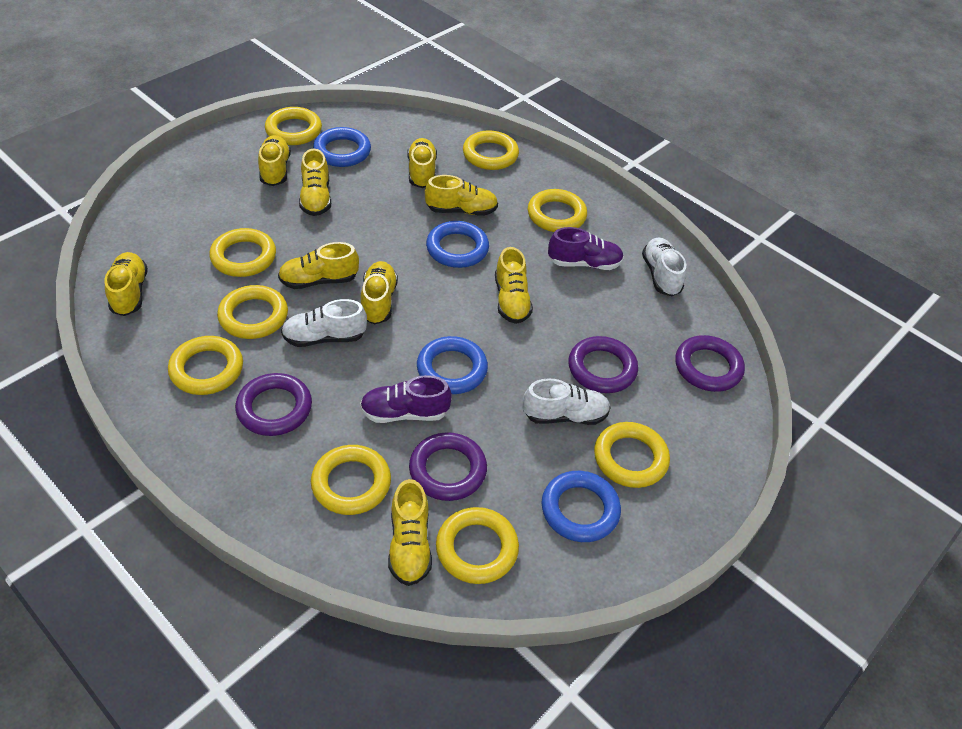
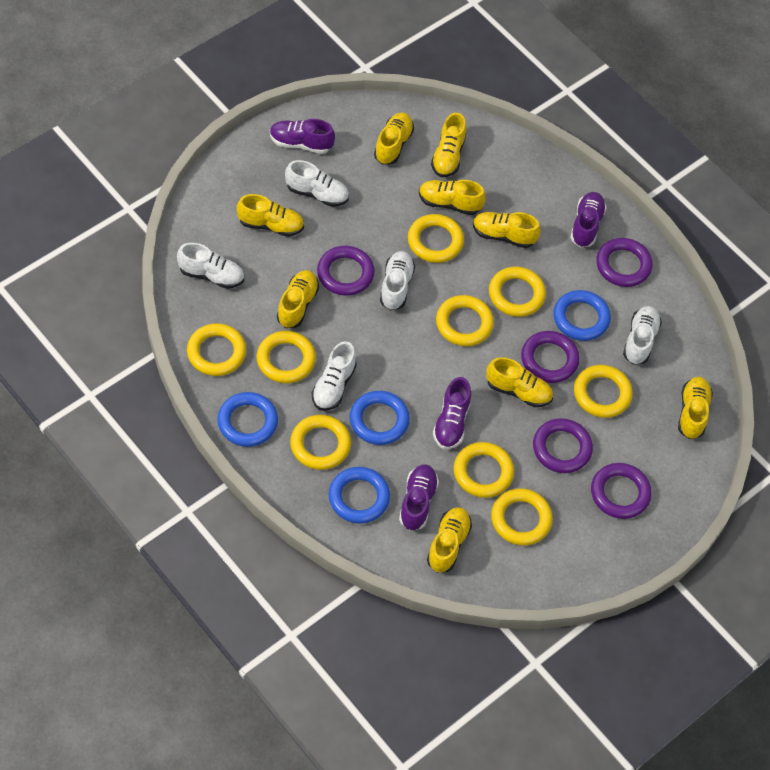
purple ring: 4 -> 5
purple shoe: 2 -> 4
white shoe: 3 -> 5

